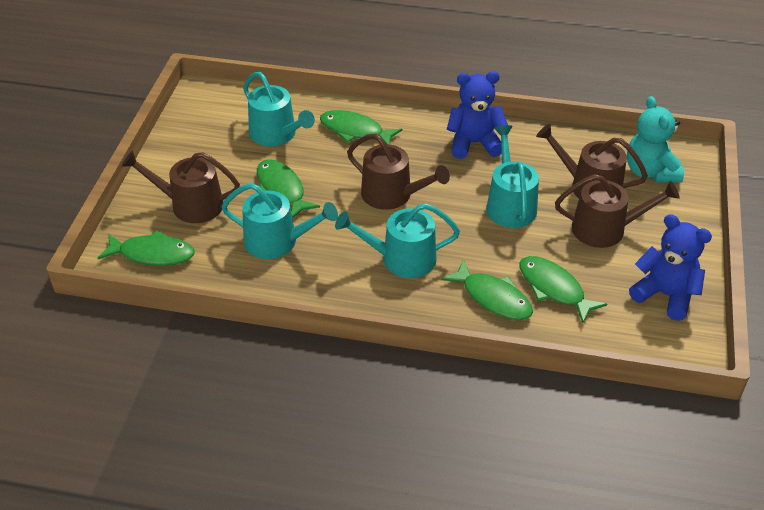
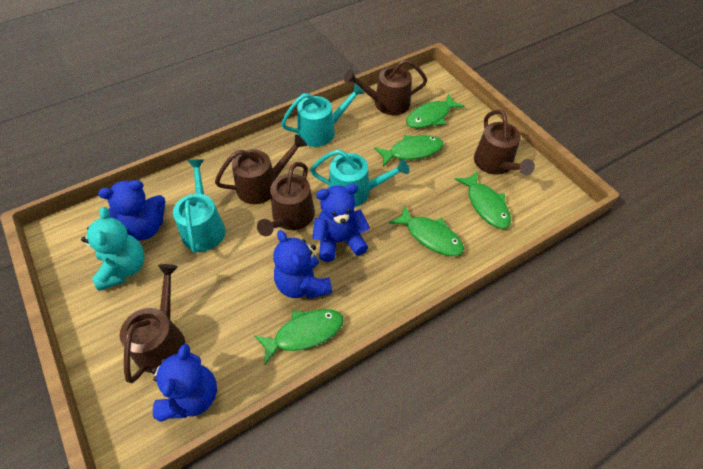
blue teddy bear: 2 -> 4
brown watering can: 4 -> 5
turquoise watering can: 4 -> 3

